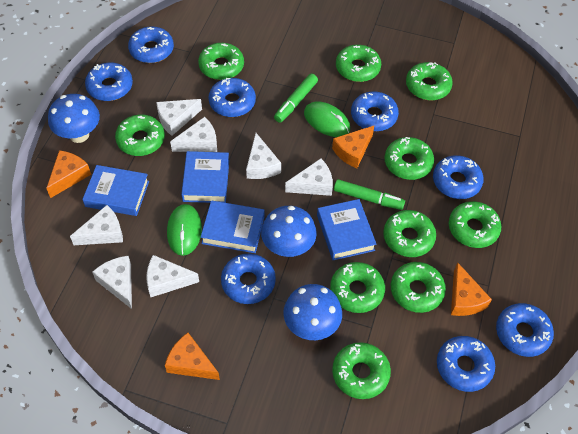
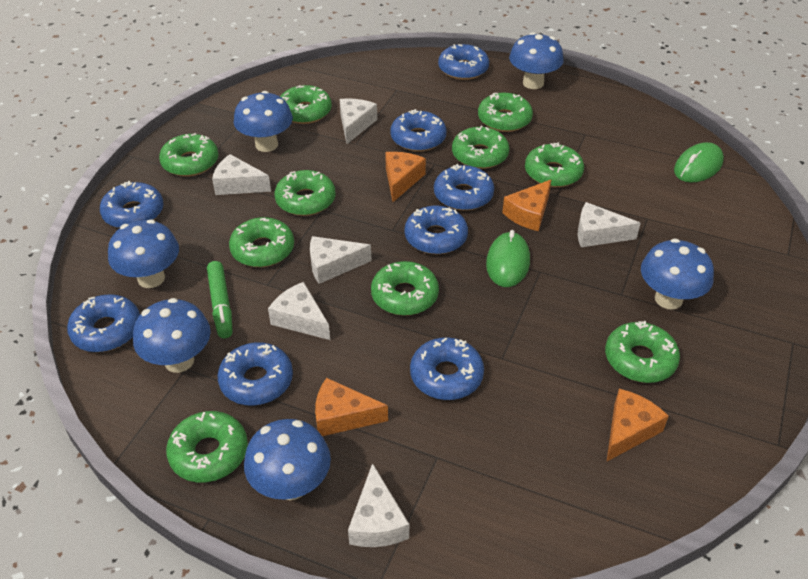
blue book: 4 -> 0
blue mushroom: 3 -> 6
green marker: 2 -> 1
white cheese: 7 -> 6

